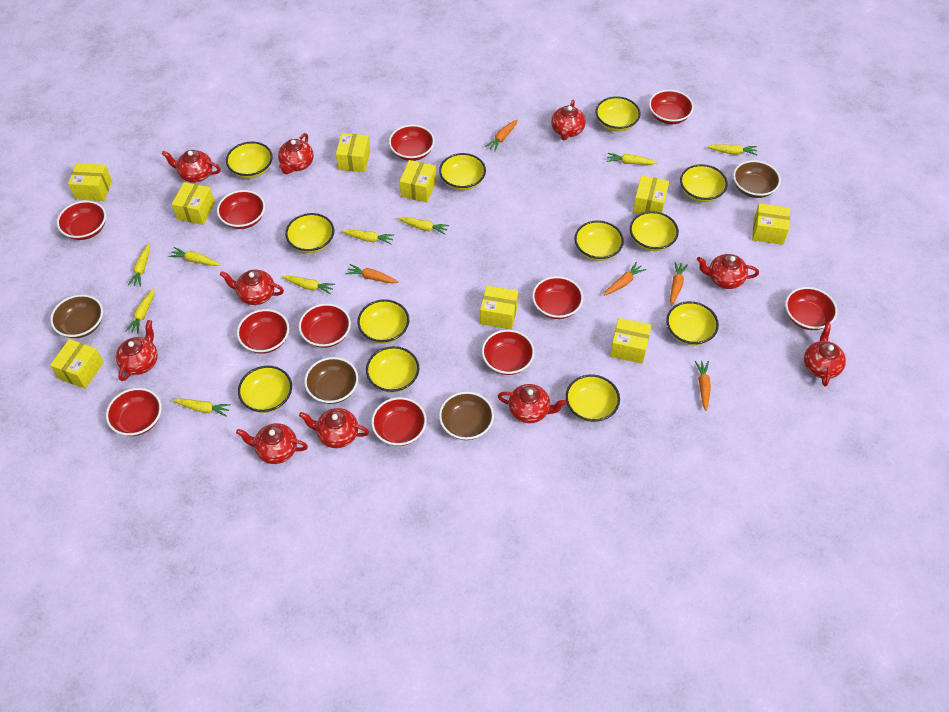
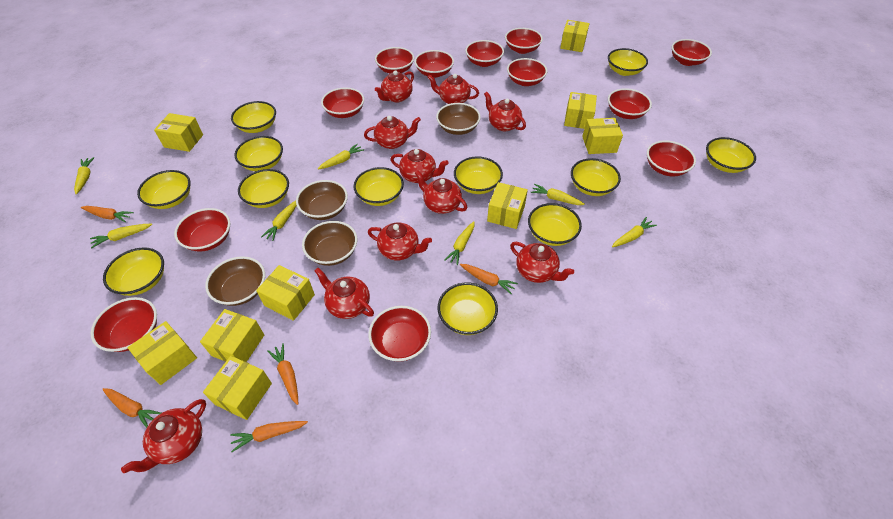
red bowl: 11 -> 12
yellow carrot: 9 -> 7

